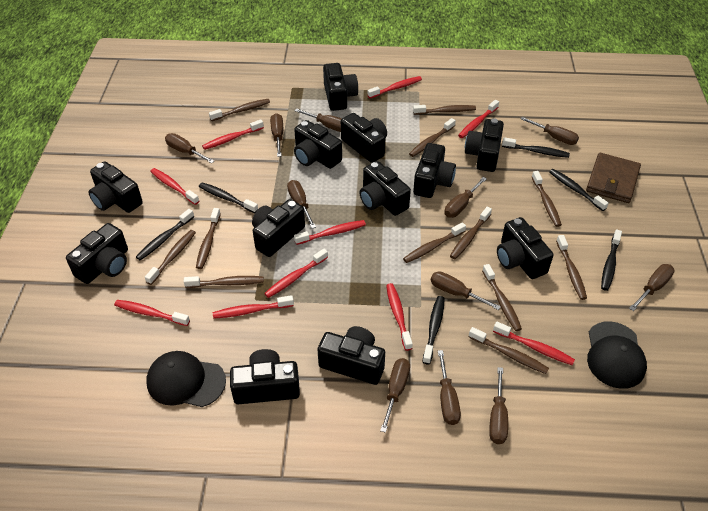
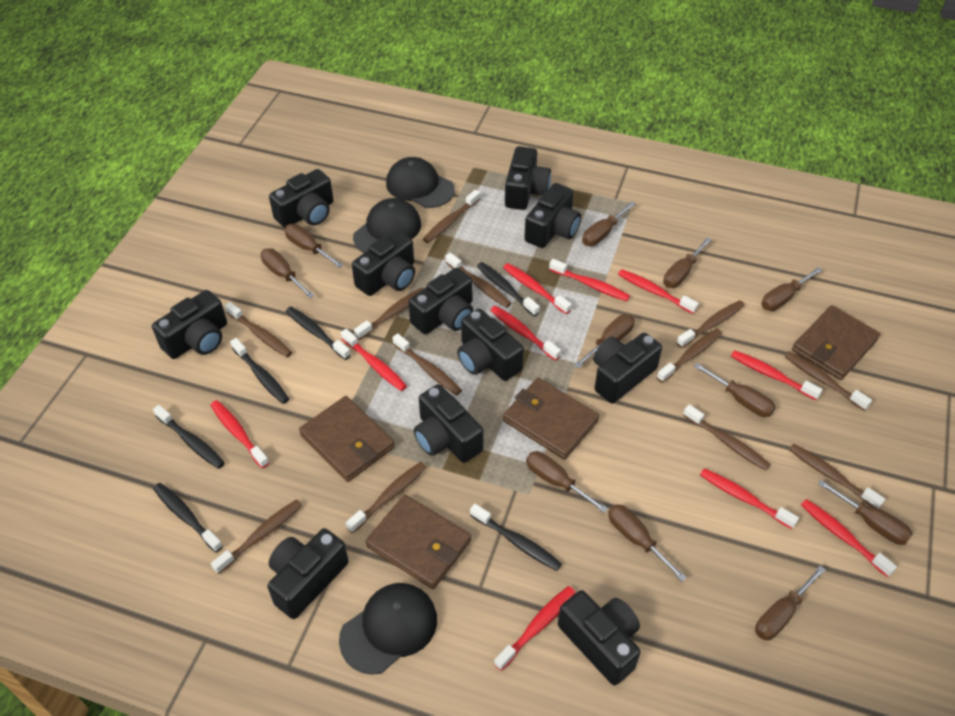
black camera: 12 -> 11
black cap: 2 -> 3
brown wallet: 1 -> 4

